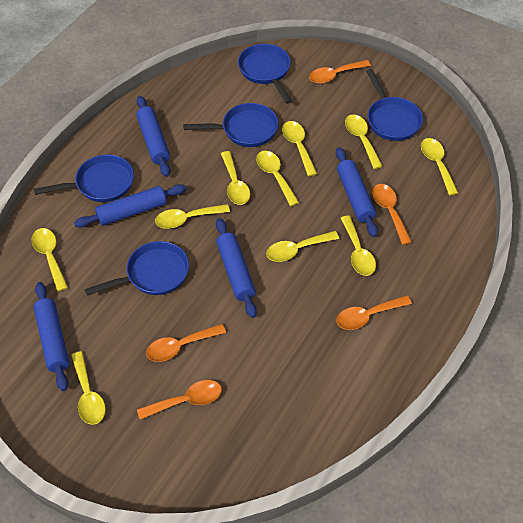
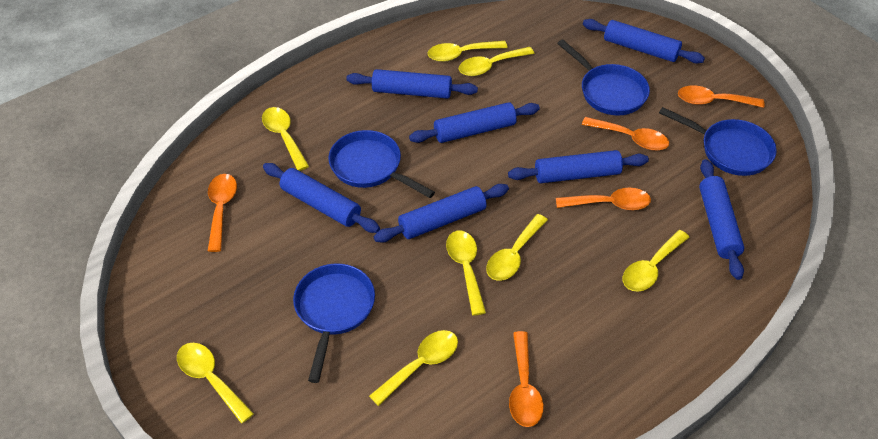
blue pan: 5 -> 4
blue rolling pin: 5 -> 7
yellow spoon: 10 -> 8

